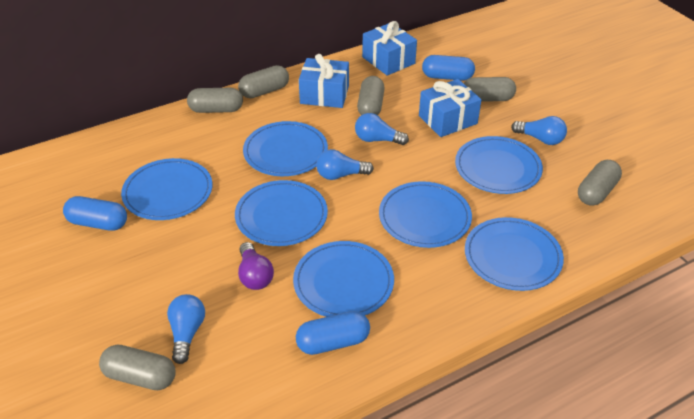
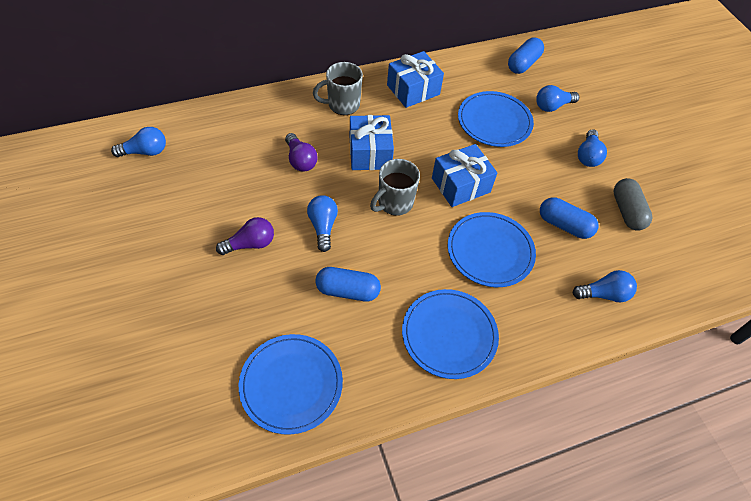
blue light bulb: 4 -> 5
blue plate: 7 -> 4
grey capsule: 6 -> 1
grey mug: 0 -> 2
purple light bulb: 1 -> 2

